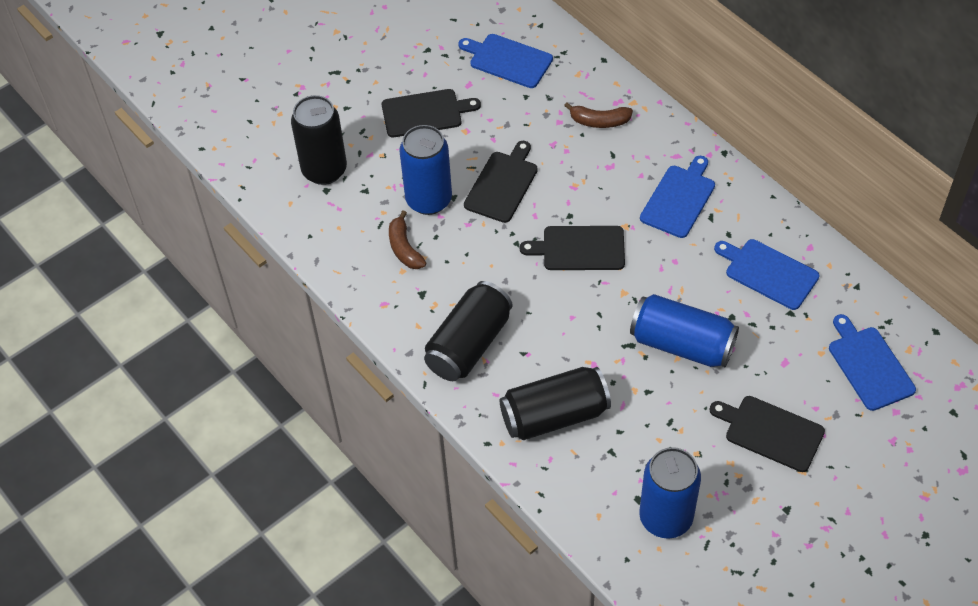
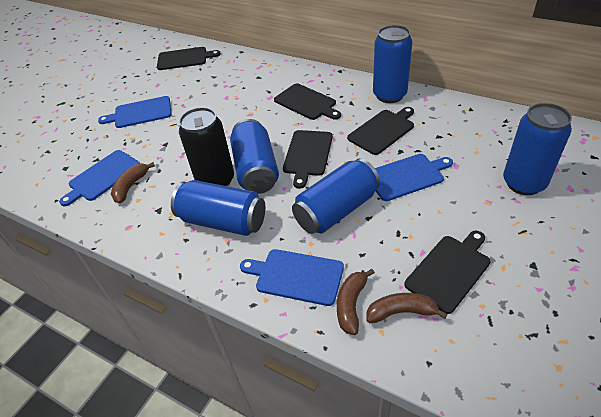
black can: 3 -> 1
black cutting board: 4 -> 5
blue can: 3 -> 5
brown banana: 2 -> 3

